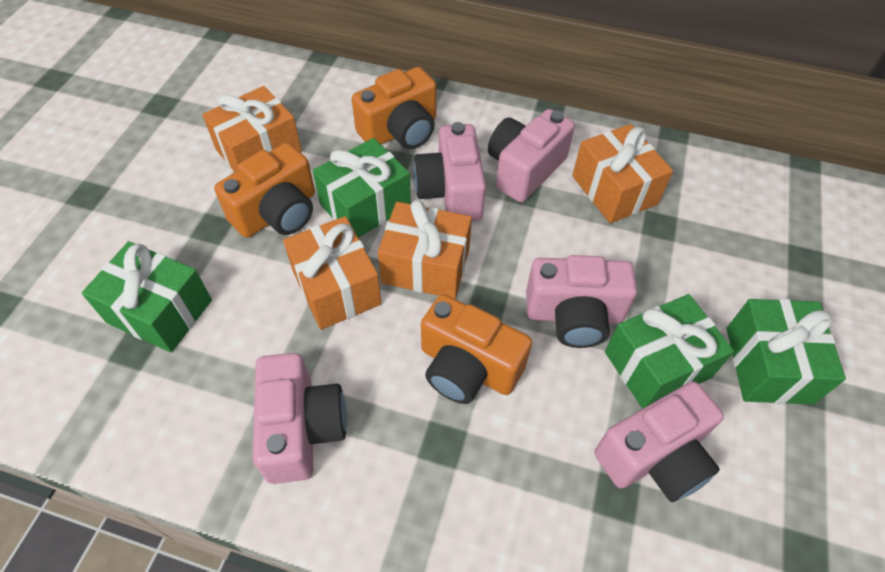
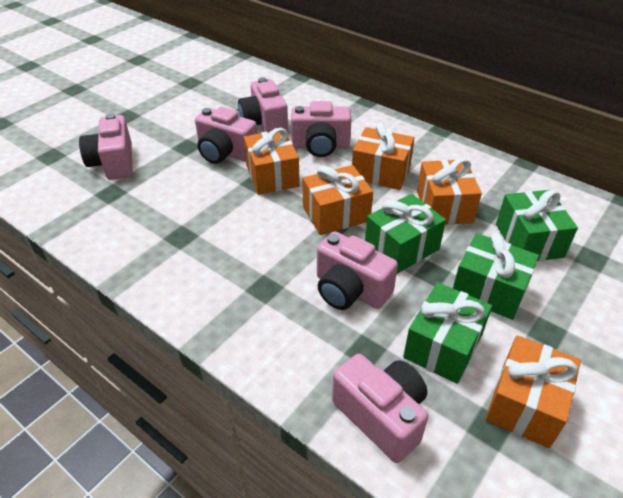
orange camera: 3 -> 0
orange gift: 4 -> 5
pink camera: 5 -> 6

